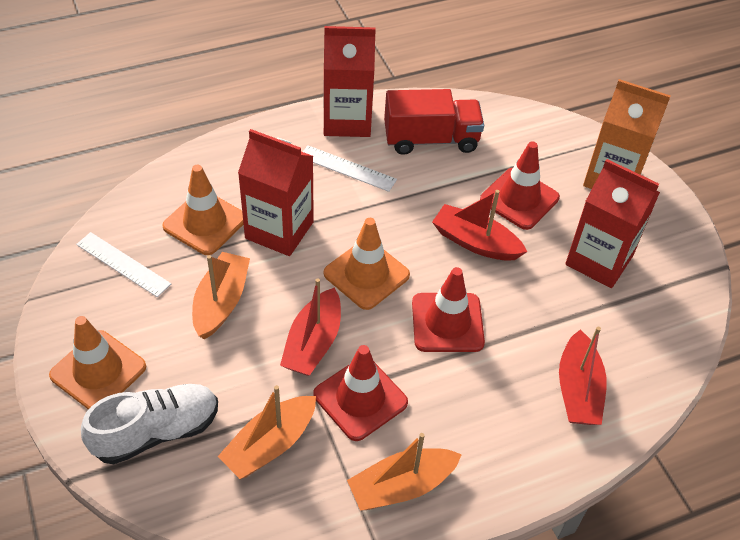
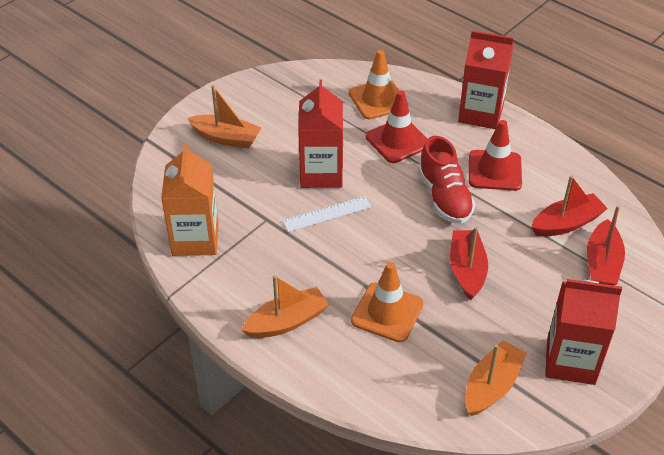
orange traffic cone: 3 -> 2
red shoe: 0 -> 1
red traffic cone: 3 -> 2
red truck: 1 -> 0
white ruler: 2 -> 1
white shoe: 1 -> 0

